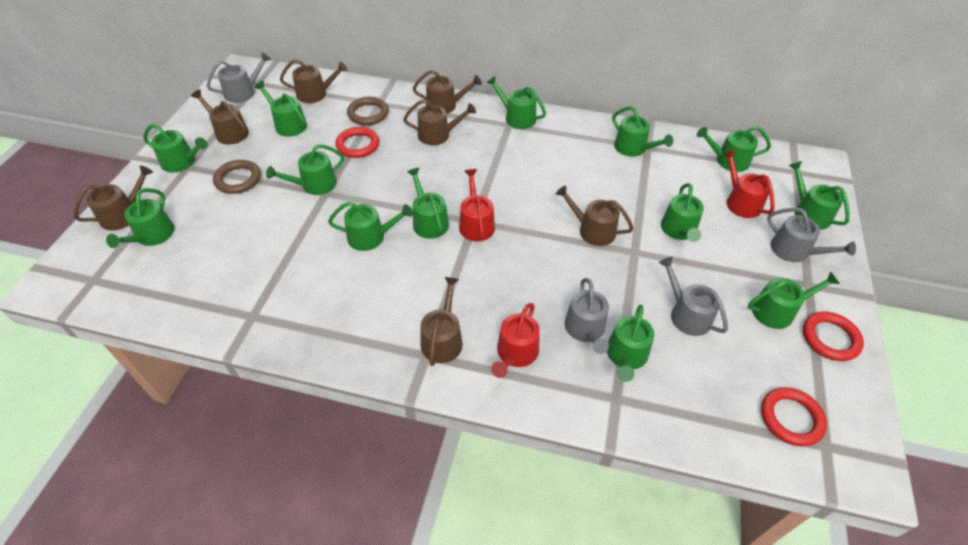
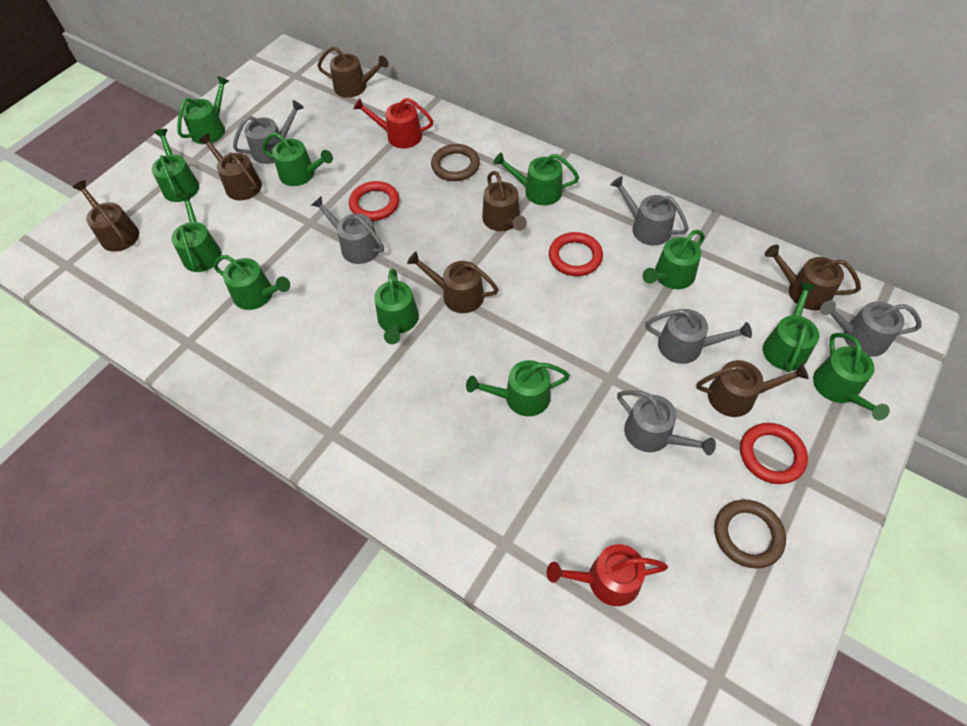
green watering can: 13 -> 11
grey watering can: 4 -> 6
red watering can: 3 -> 2

